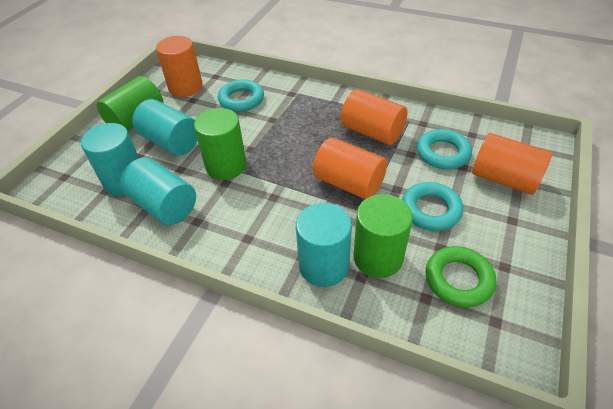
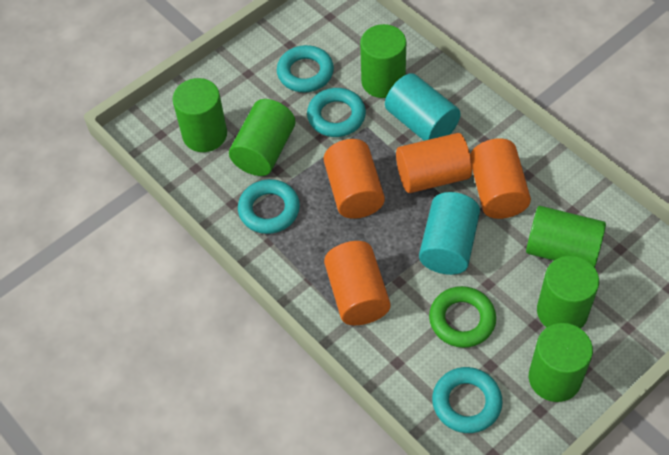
green cylinder: 3 -> 6
turquoise cylinder: 4 -> 2
turquoise ring: 3 -> 4

